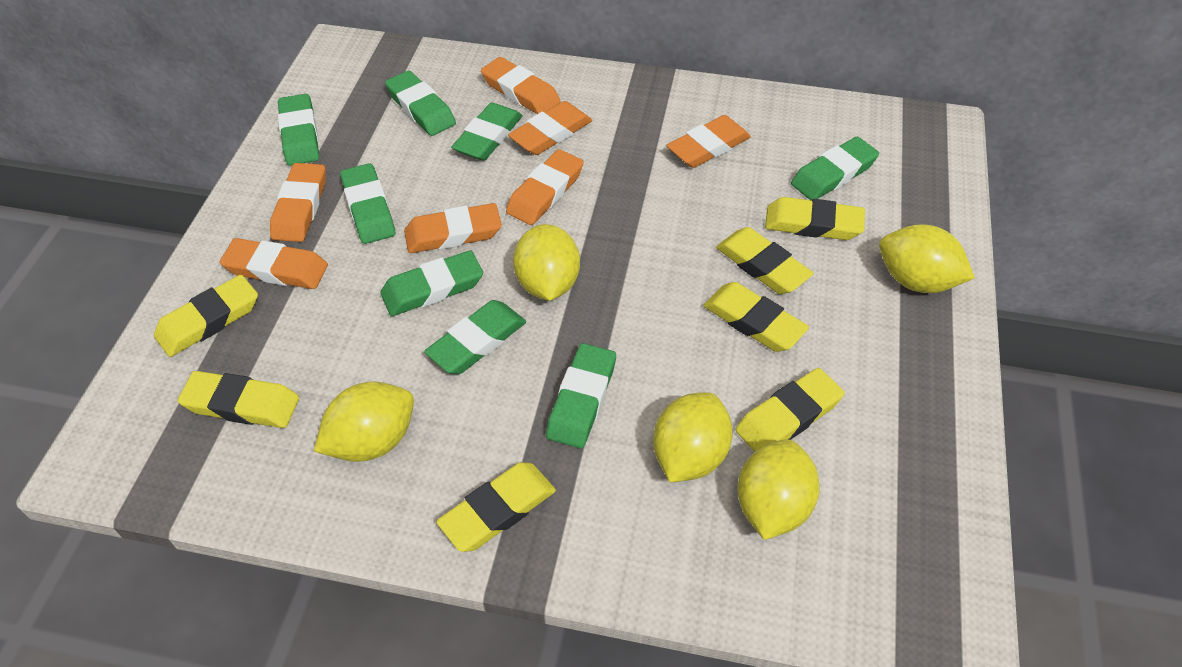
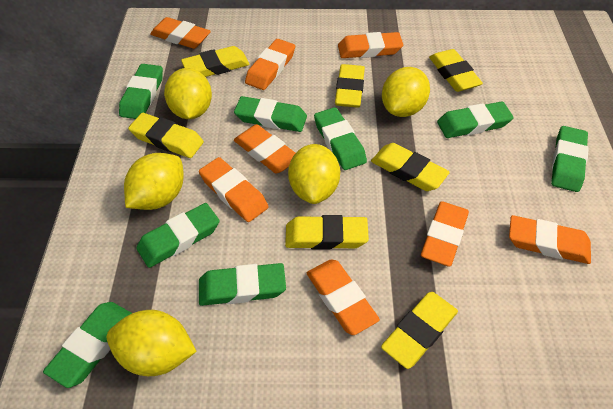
orange eraser: 7 -> 8

